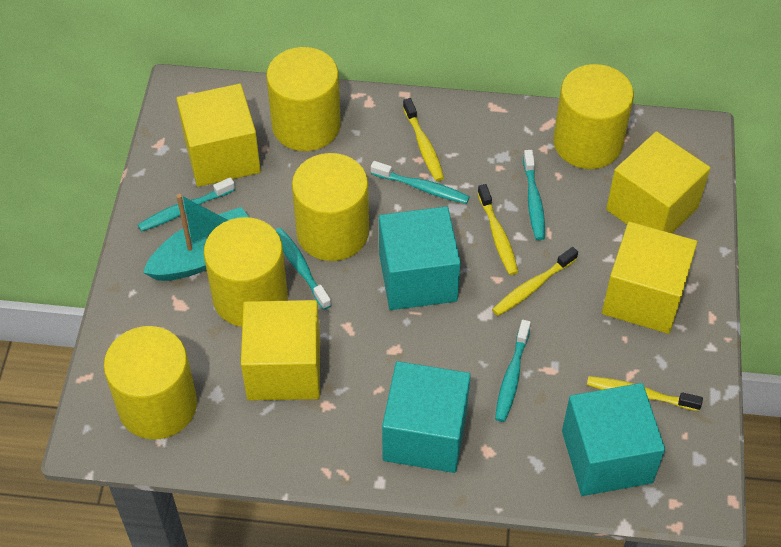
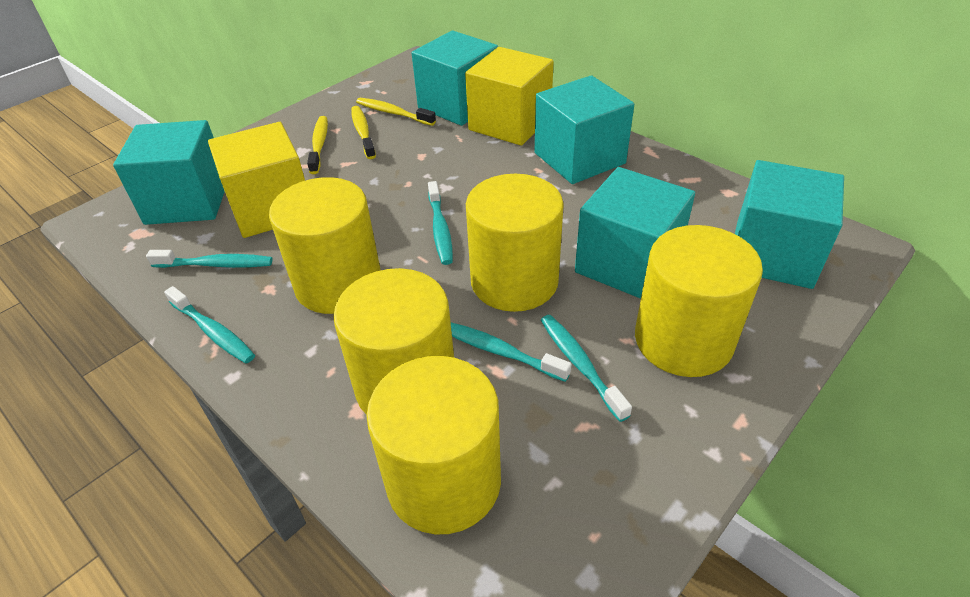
turquoise boat: 1 -> 0
turquoise cube: 3 -> 5
yellow cube: 4 -> 2
yellow toothbrush: 4 -> 3

